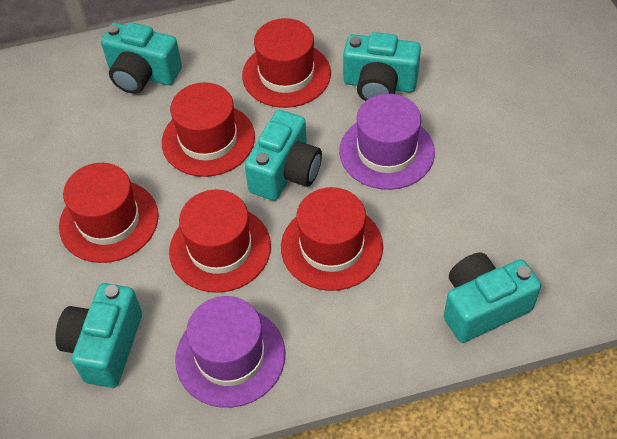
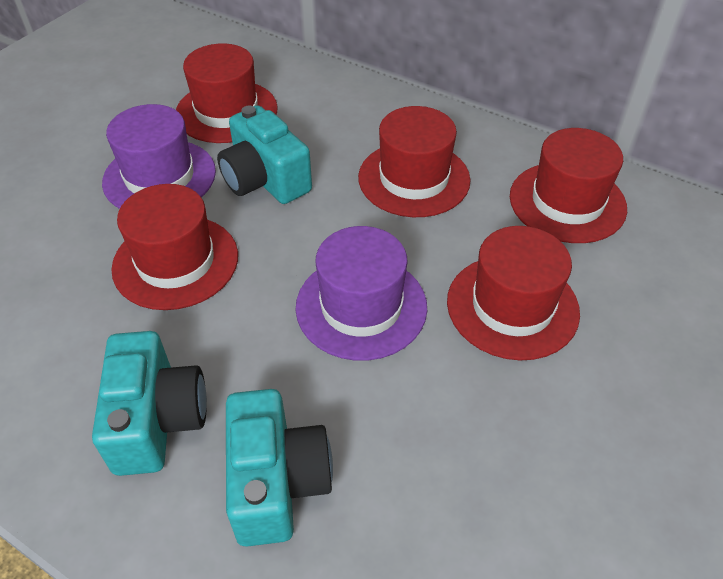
turquoise camera: 5 -> 3

